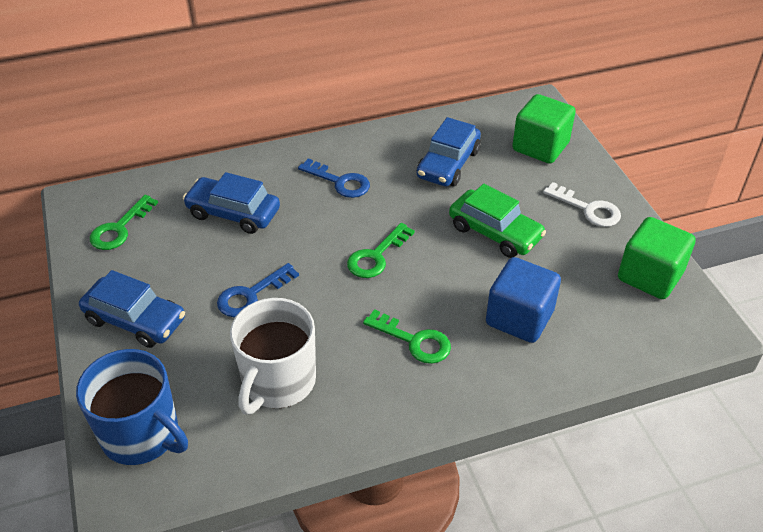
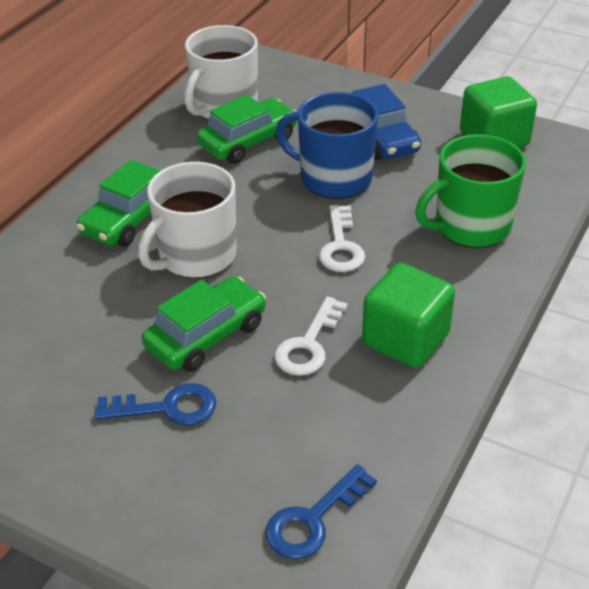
blue car: 3 -> 1
blue cube: 1 -> 0
green car: 1 -> 3
green key: 3 -> 0
green mug: 0 -> 1
white key: 1 -> 2
white mug: 1 -> 2

